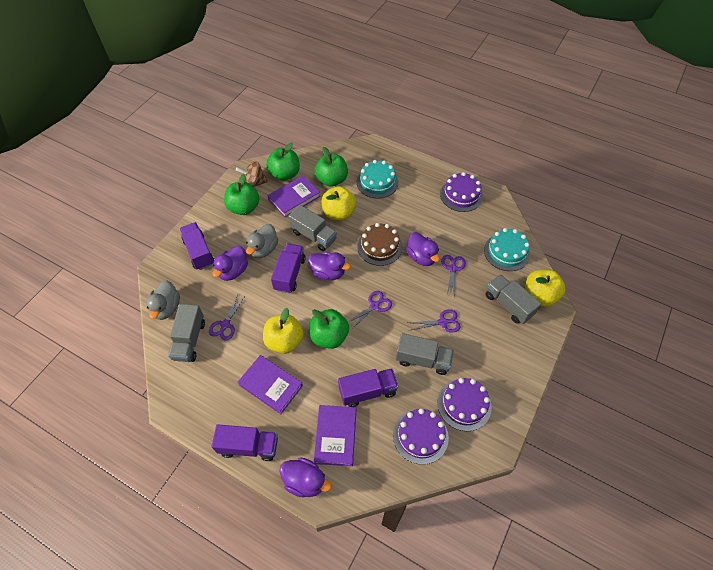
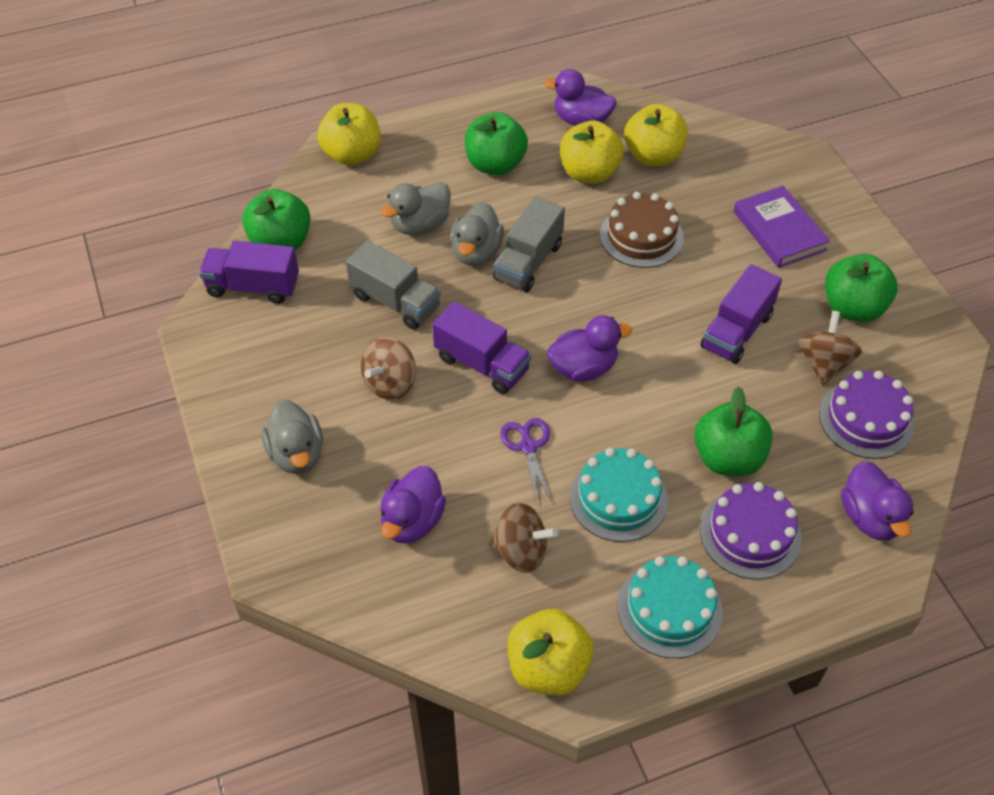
brown spinning top: 1 -> 3
grey duck: 2 -> 3
grey truck: 4 -> 2
purple book: 3 -> 1
purple cake: 3 -> 2
purple scissors: 4 -> 1
purple truck: 4 -> 3
yellow apple: 3 -> 4

